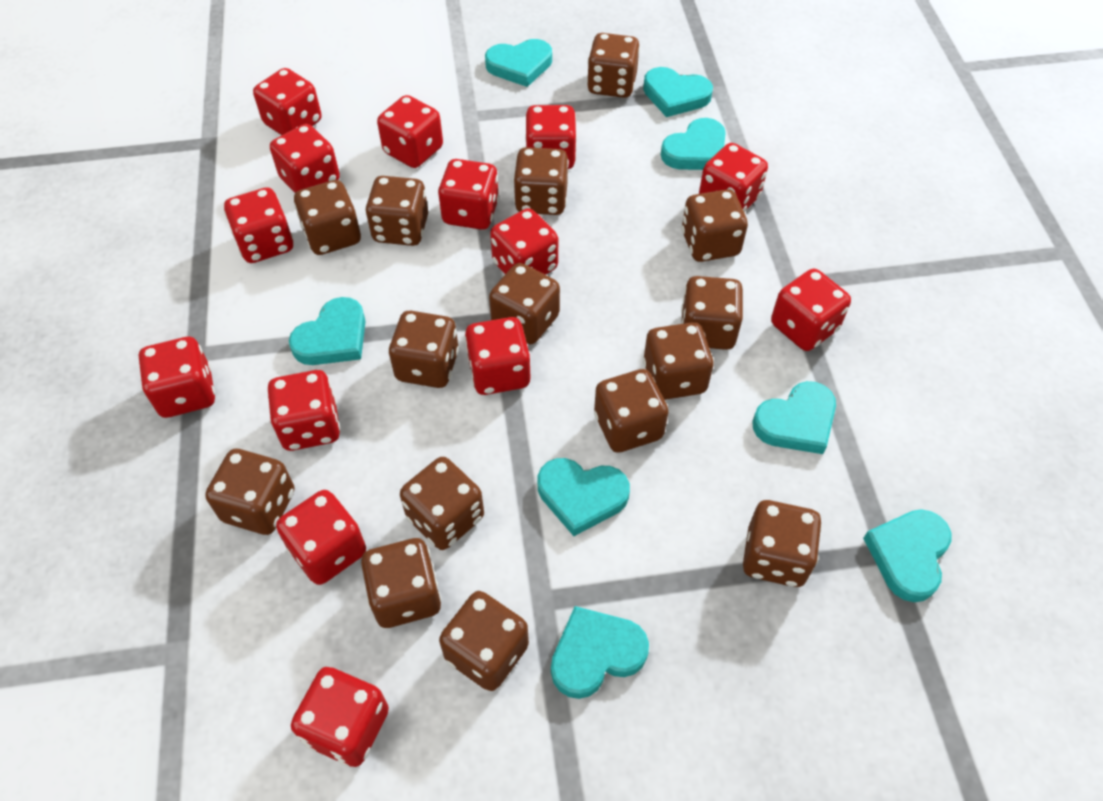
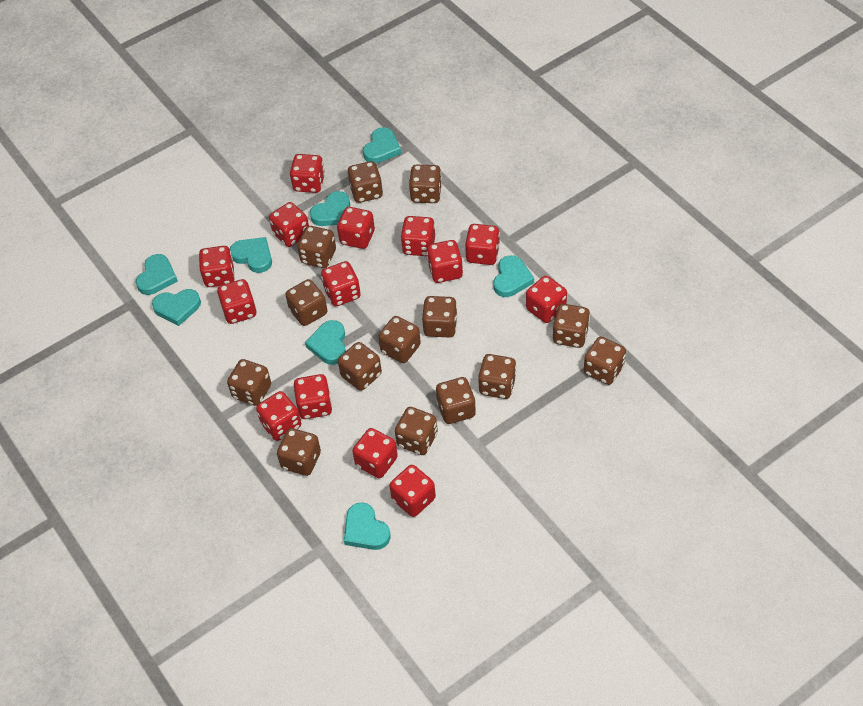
brown dice: 15 -> 14

